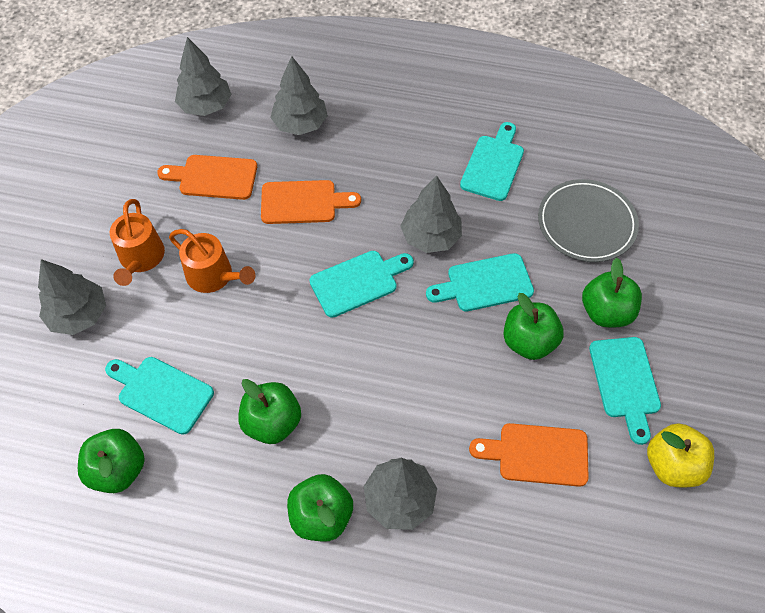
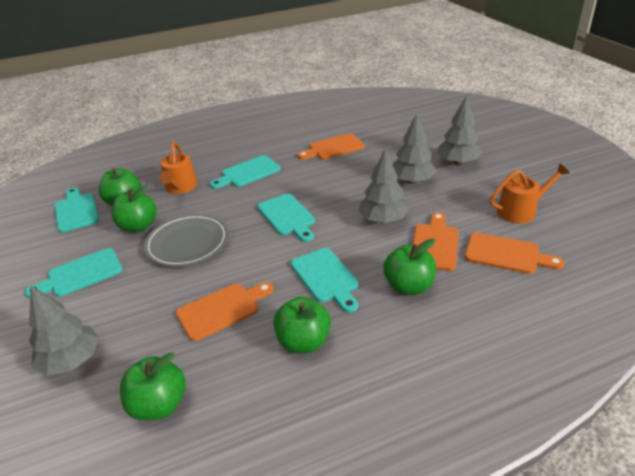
grey tree: 5 -> 4
orange cutting board: 3 -> 4
yellow apple: 1 -> 0

